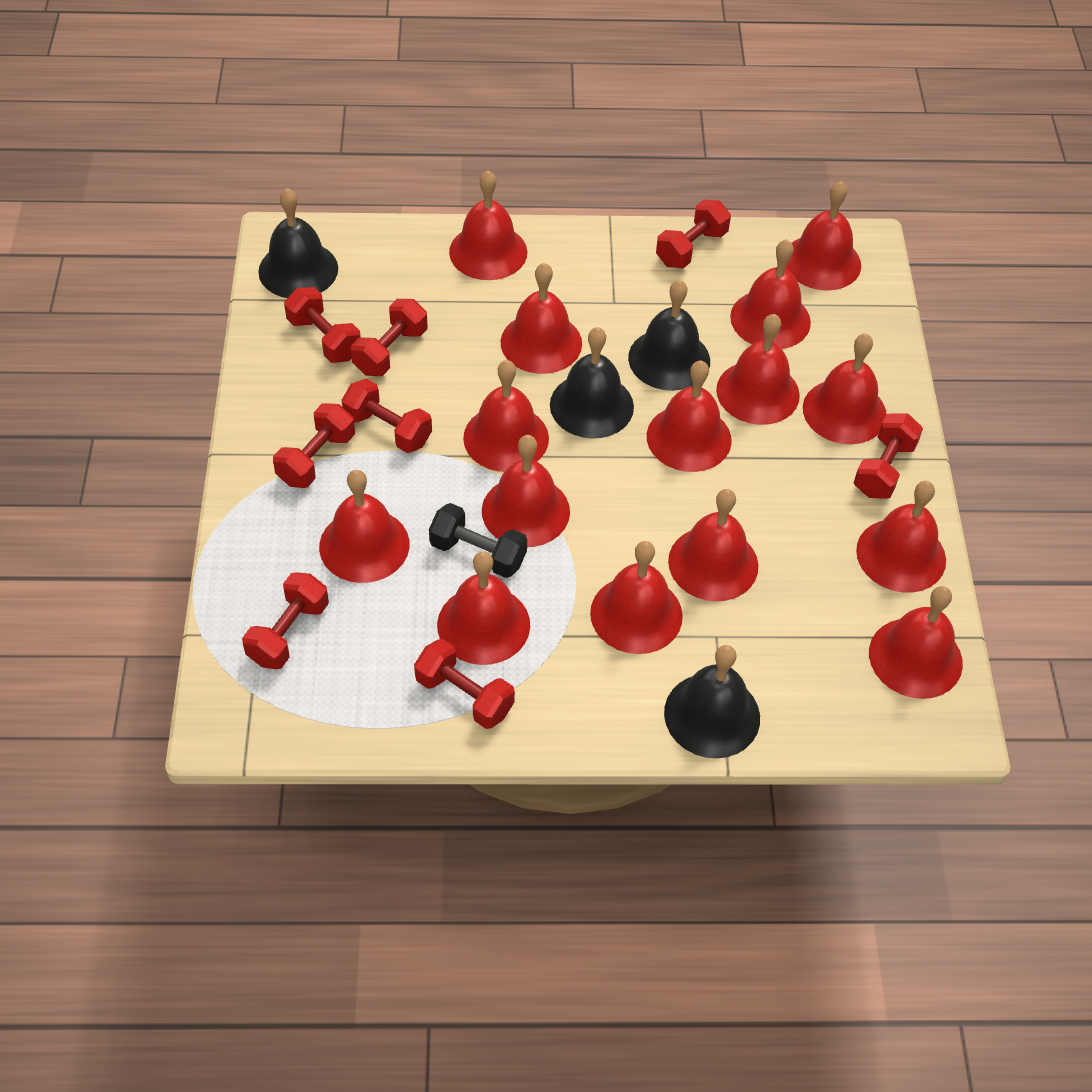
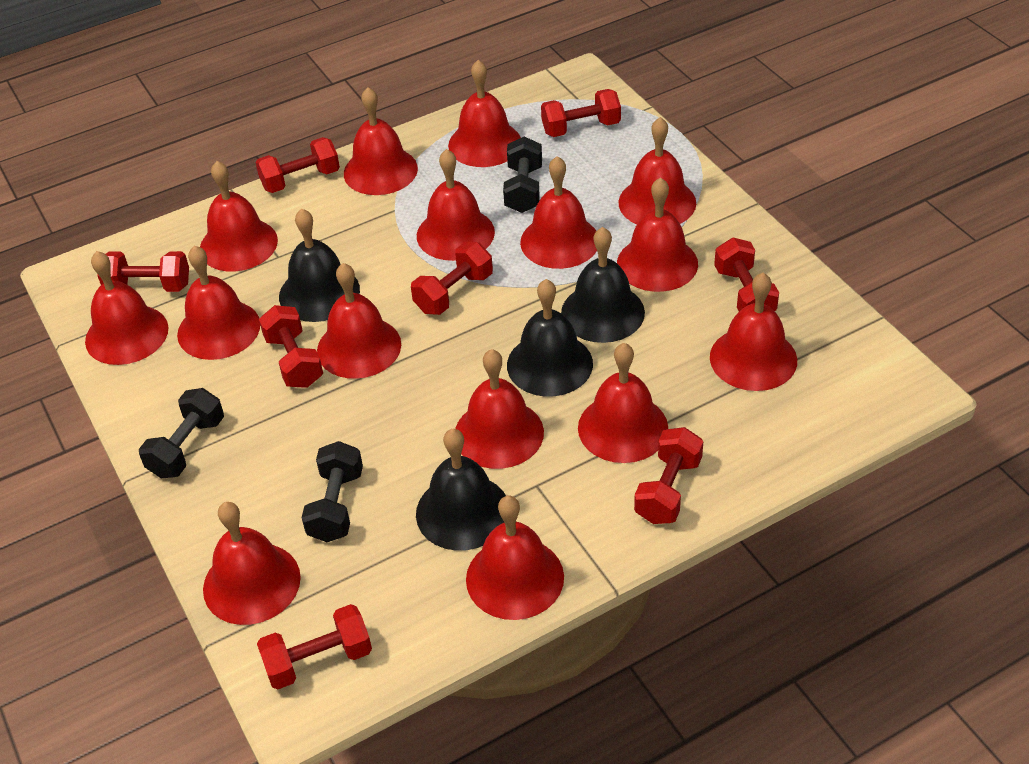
black dumbbell: 1 -> 3

